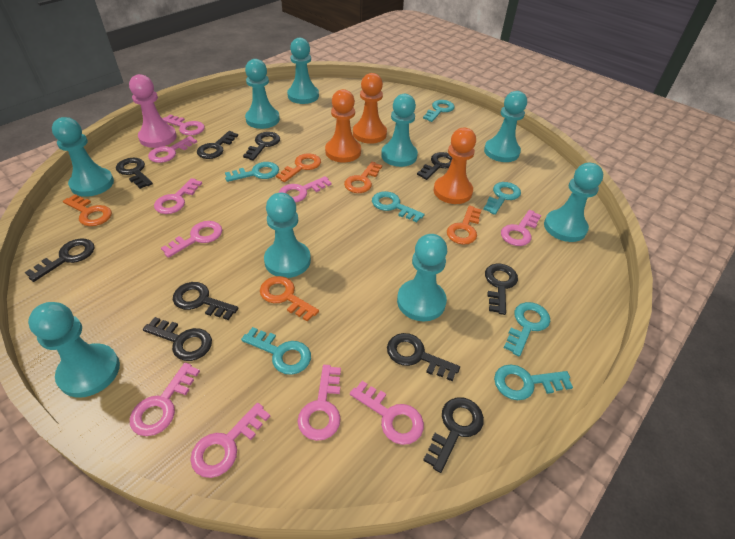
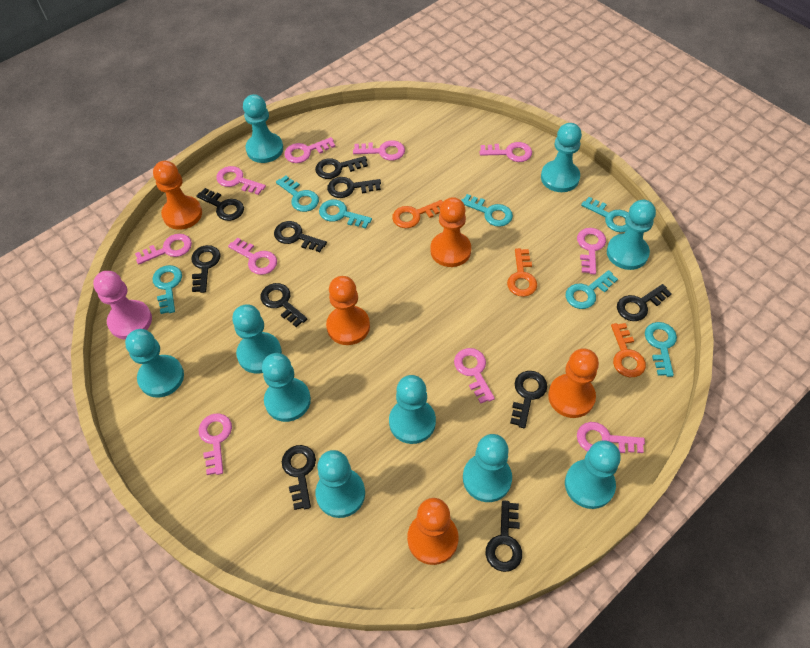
orange key: 5 -> 3
orange pawn: 3 -> 5
turquoise pawn: 9 -> 10

